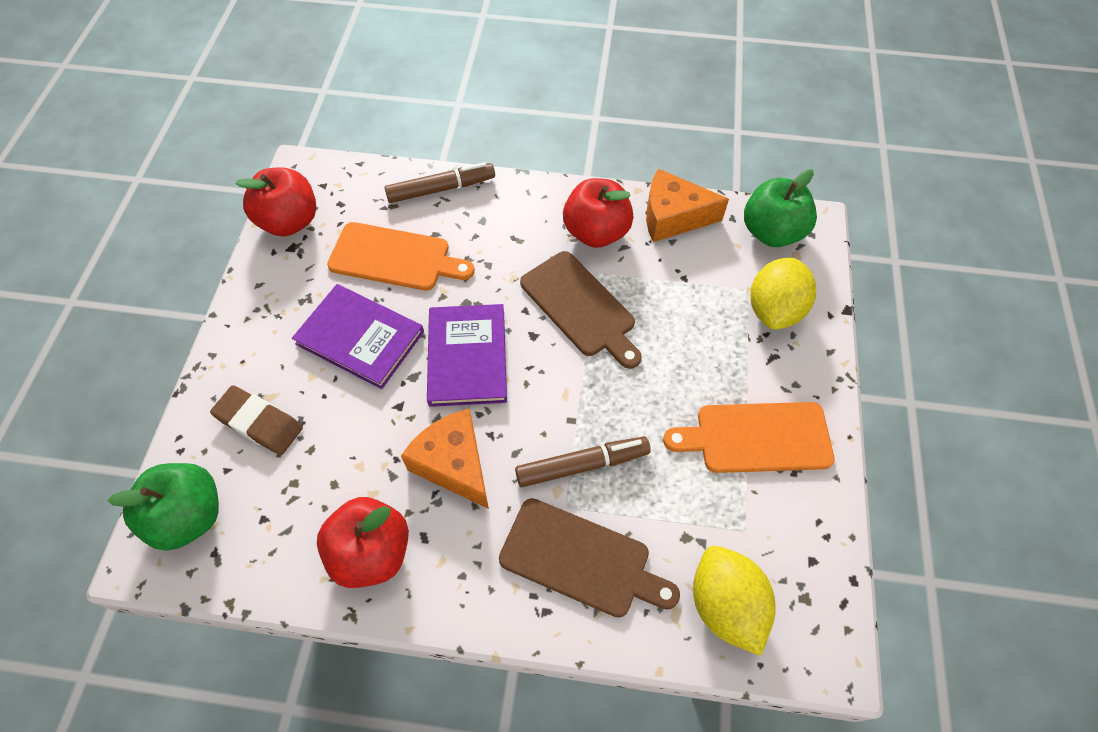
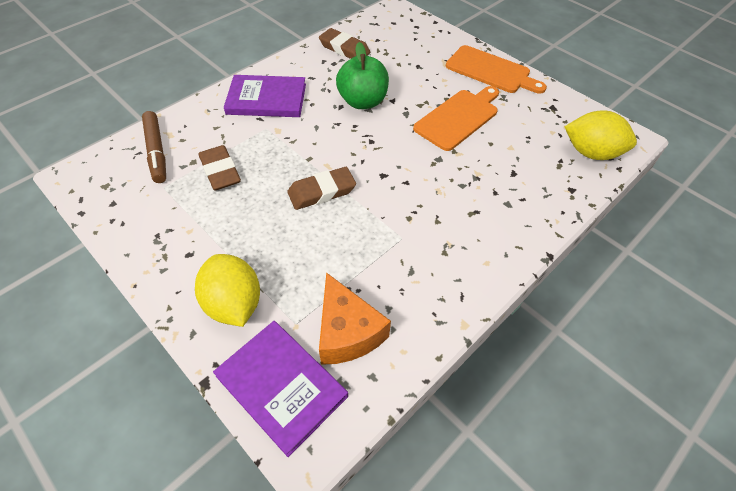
brown cutting board: 2 -> 0
brown eraser: 1 -> 3
brown marker: 2 -> 1
green apple: 2 -> 1
orange cheese: 2 -> 1
red apple: 3 -> 0

